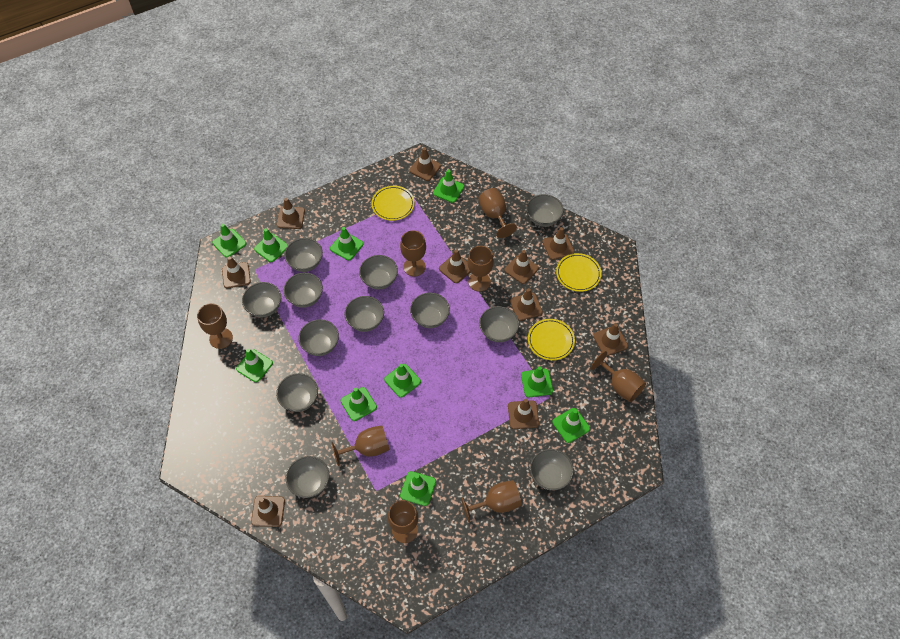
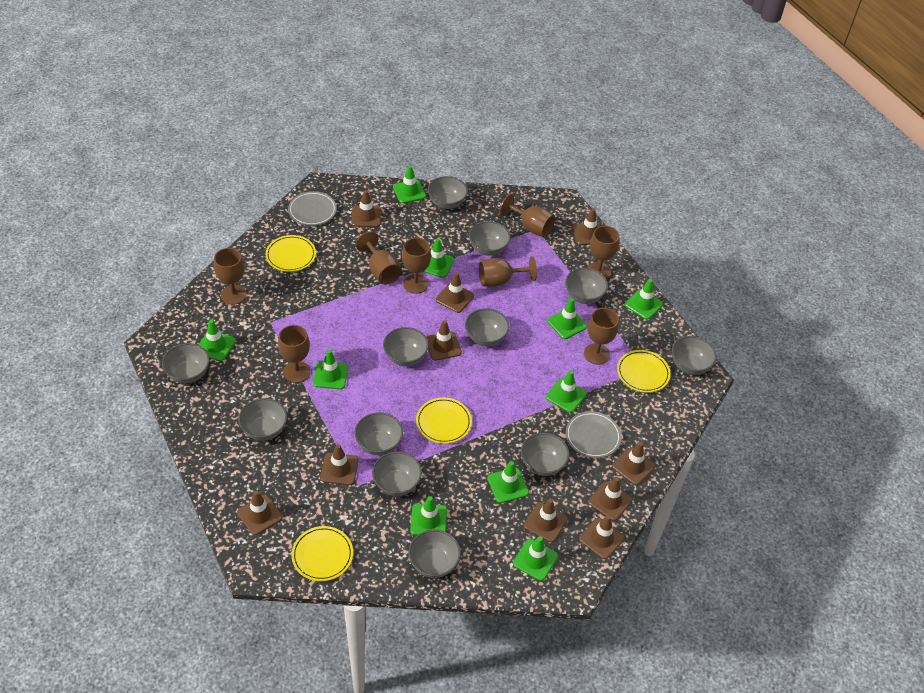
grey plate: 0 -> 2
yellow plate: 3 -> 4

